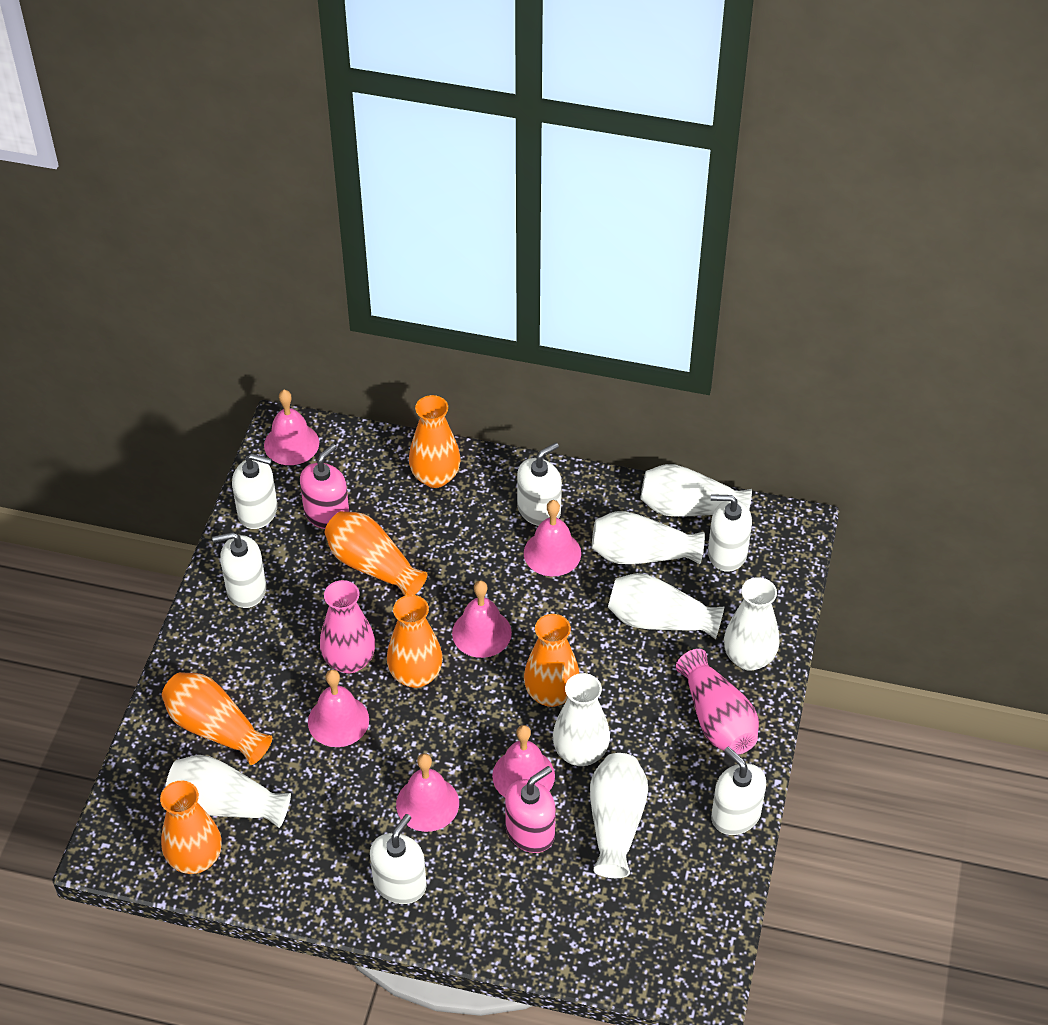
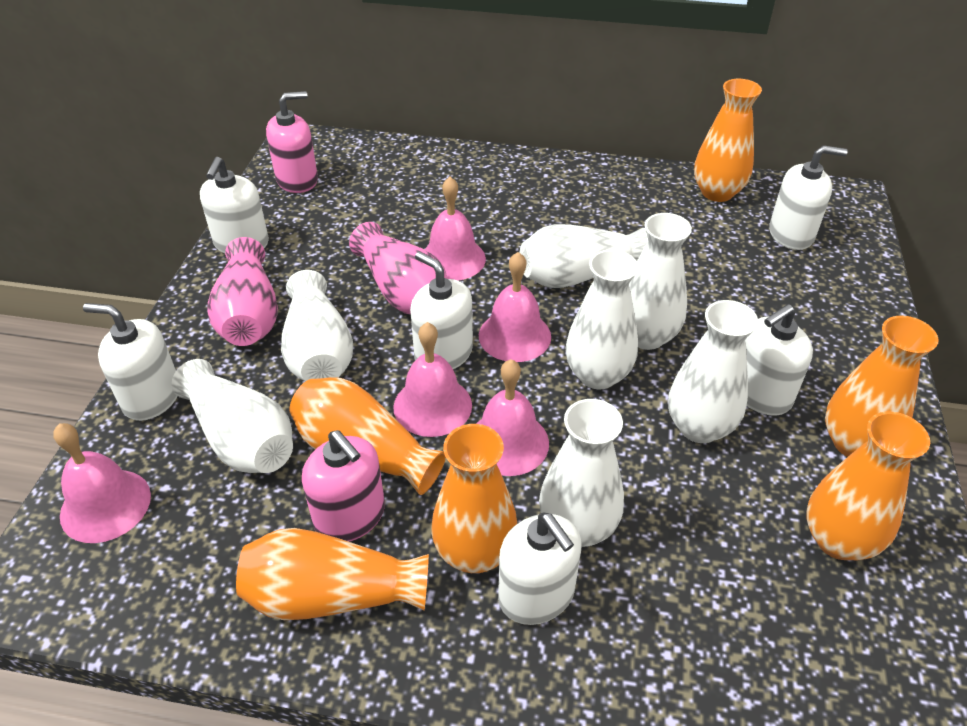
pink bell: 6 -> 5

